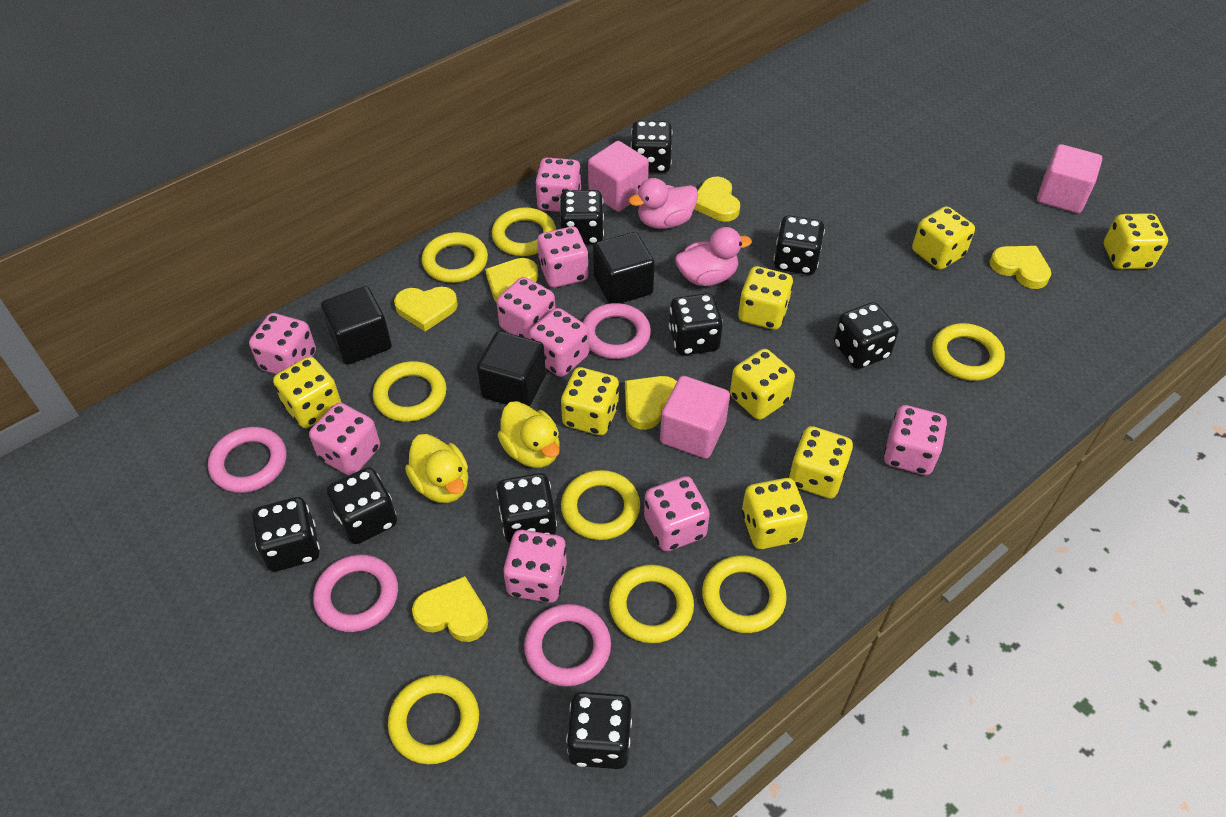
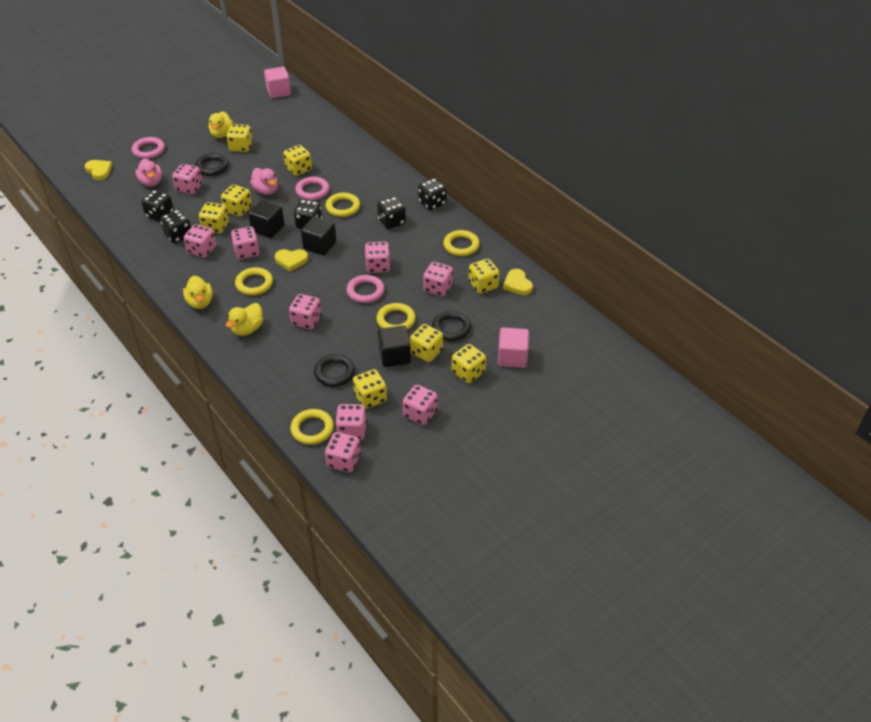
black dice: 9 -> 5
black ring: 0 -> 3
pink cube: 3 -> 2
pink ring: 4 -> 3
yellow duck: 2 -> 3
yellow heart: 6 -> 3
yellow ring: 8 -> 5

